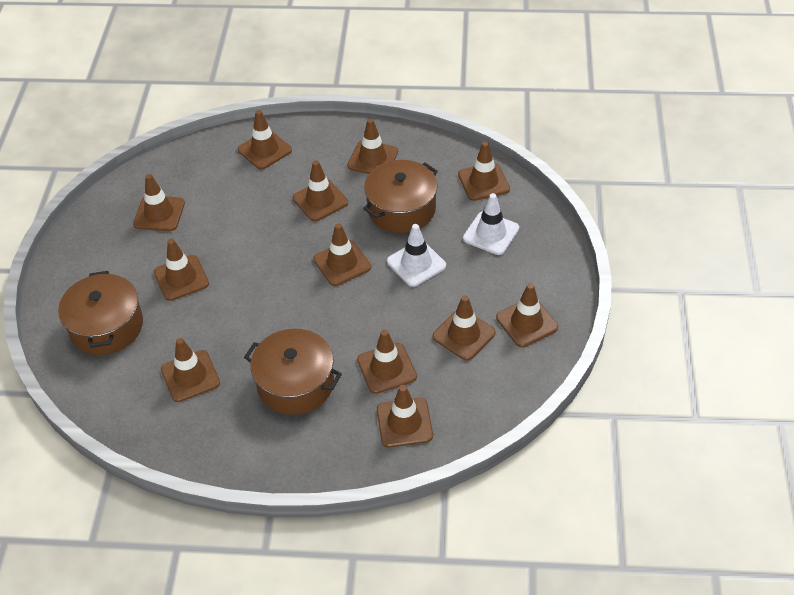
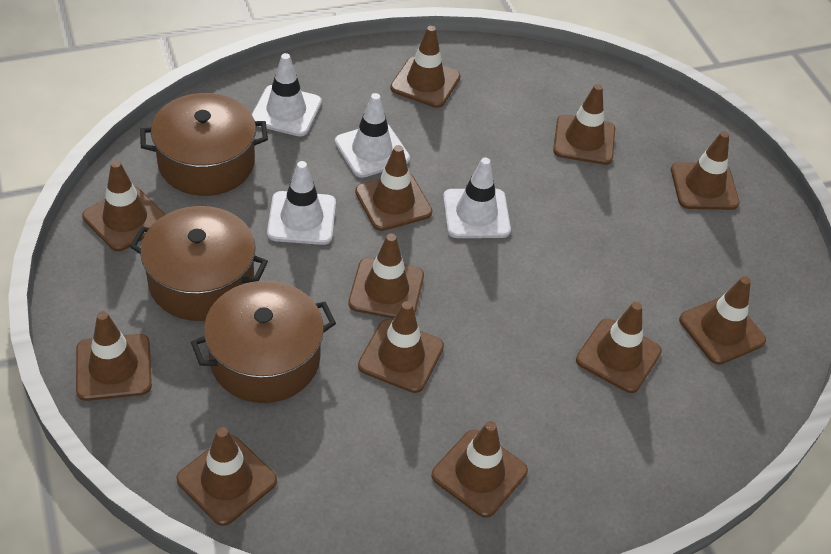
white traffic cone: 2 -> 4

